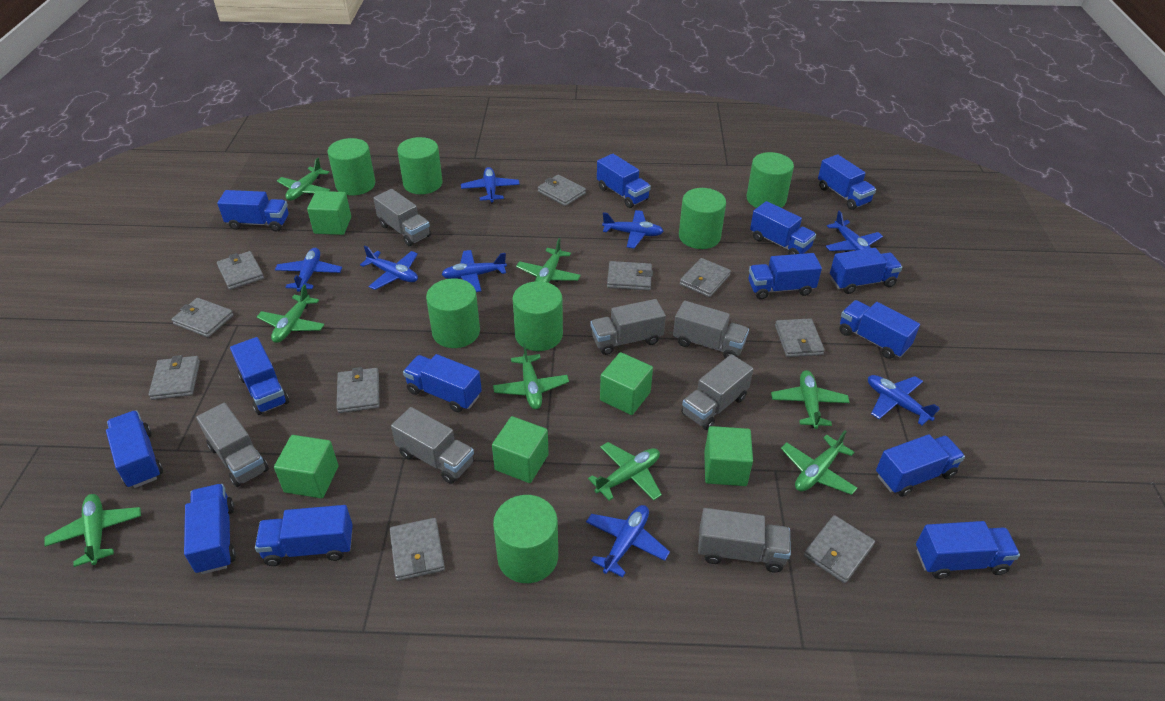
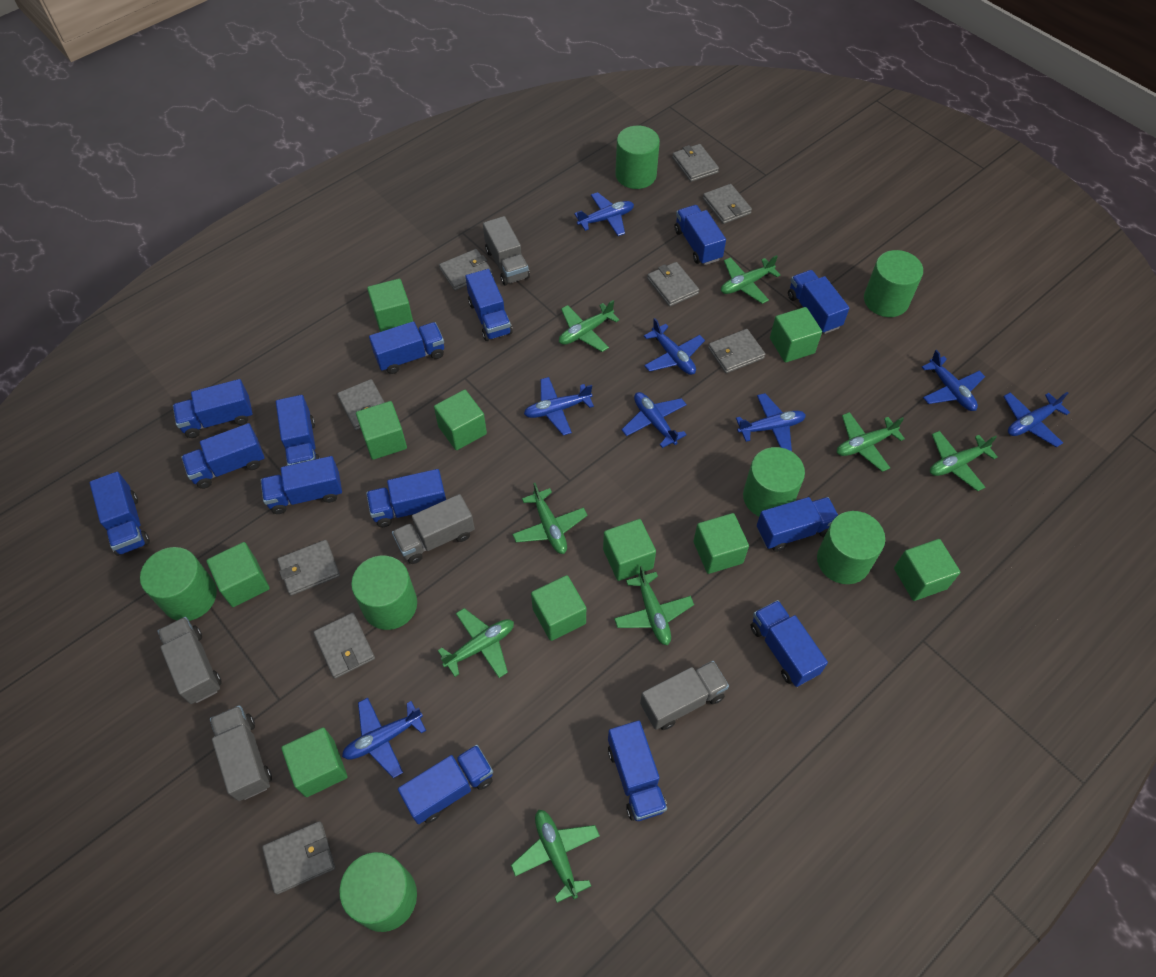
green cube: 5 -> 10
grey truck: 7 -> 5
grey wallet: 10 -> 9

